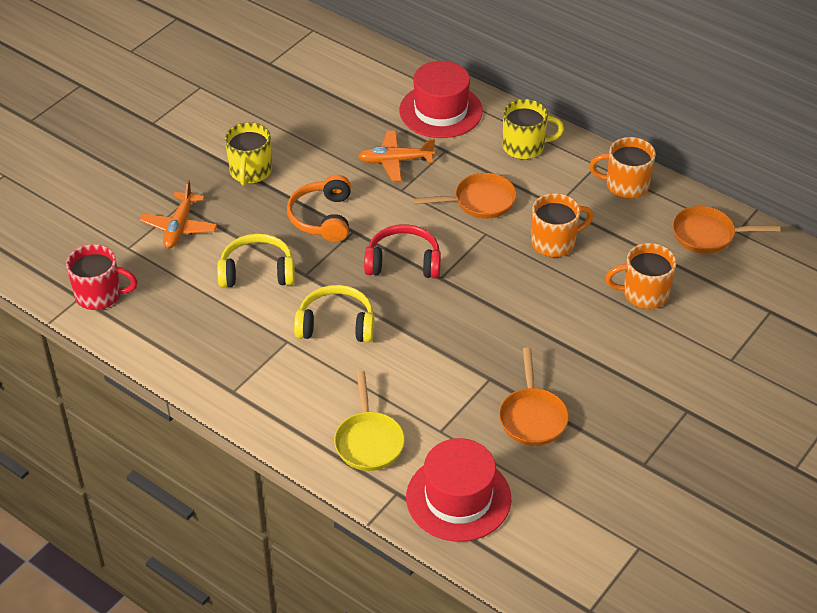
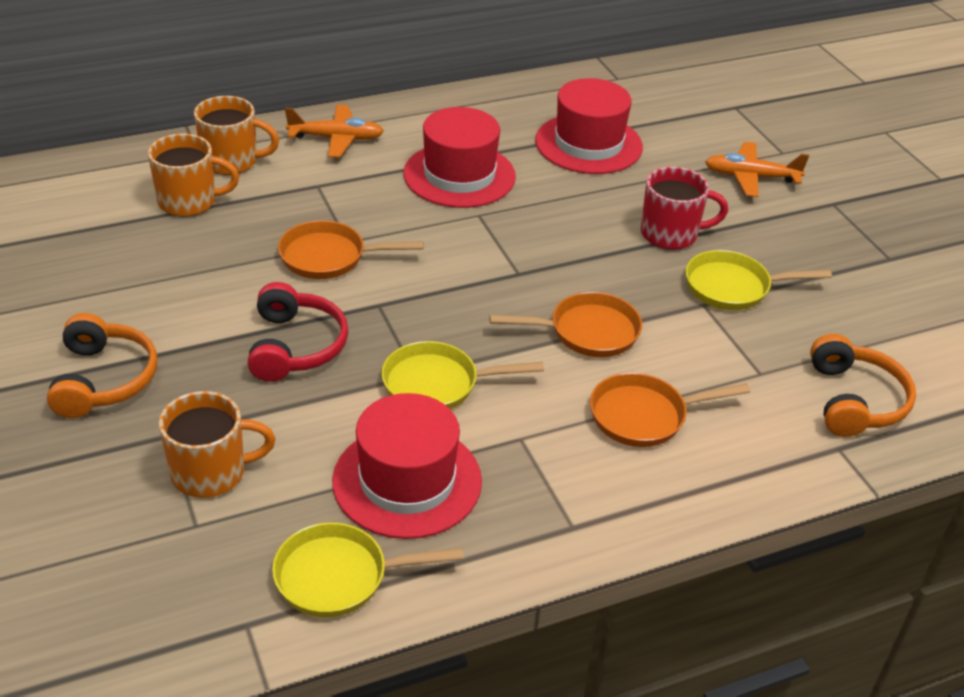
orange headphones: 1 -> 2
red hat: 2 -> 3
yellow headphones: 2 -> 0
yellow mug: 2 -> 0
yellow pan: 1 -> 3

